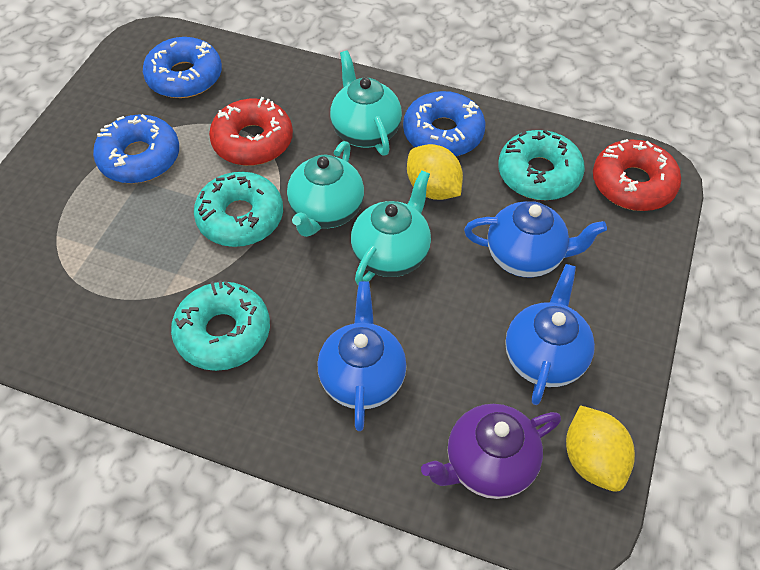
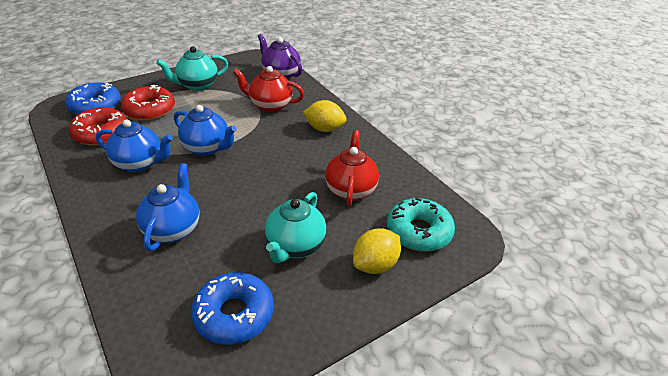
blue donut: 3 -> 2
red teapot: 0 -> 2
turquoise donut: 3 -> 1
turquoise teapot: 3 -> 2

